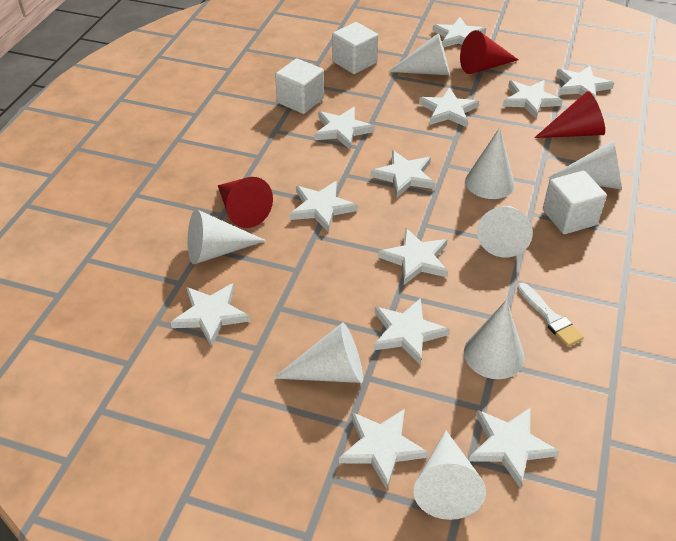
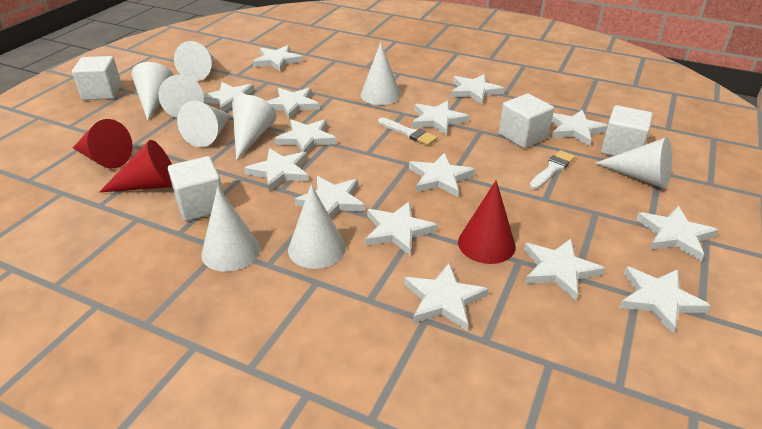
white brush: 1 -> 2
white cone: 8 -> 9
white cube: 3 -> 4
white star: 12 -> 15

